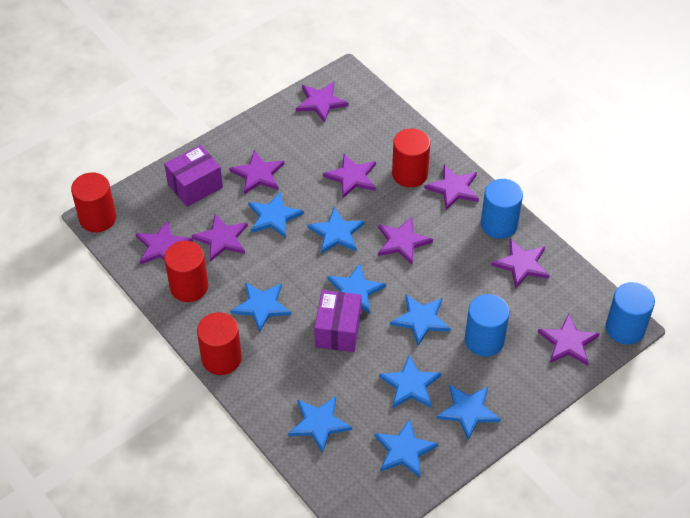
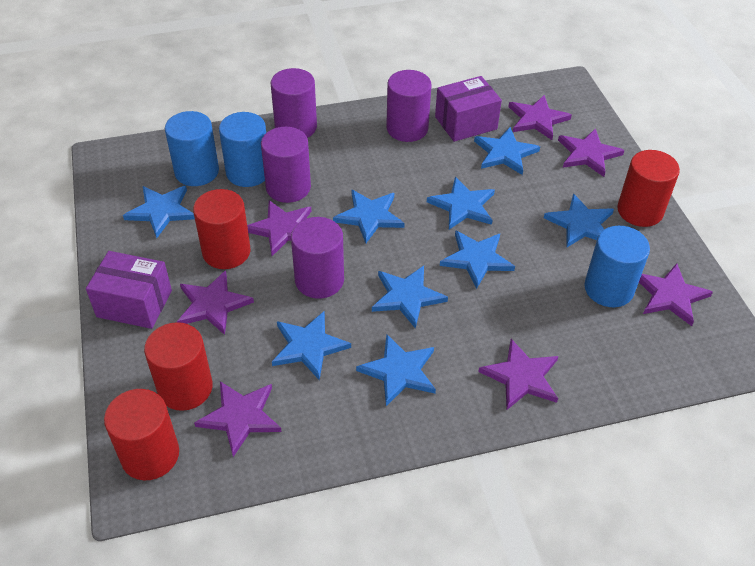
purple cylinder: 0 -> 4
purple star: 9 -> 7

